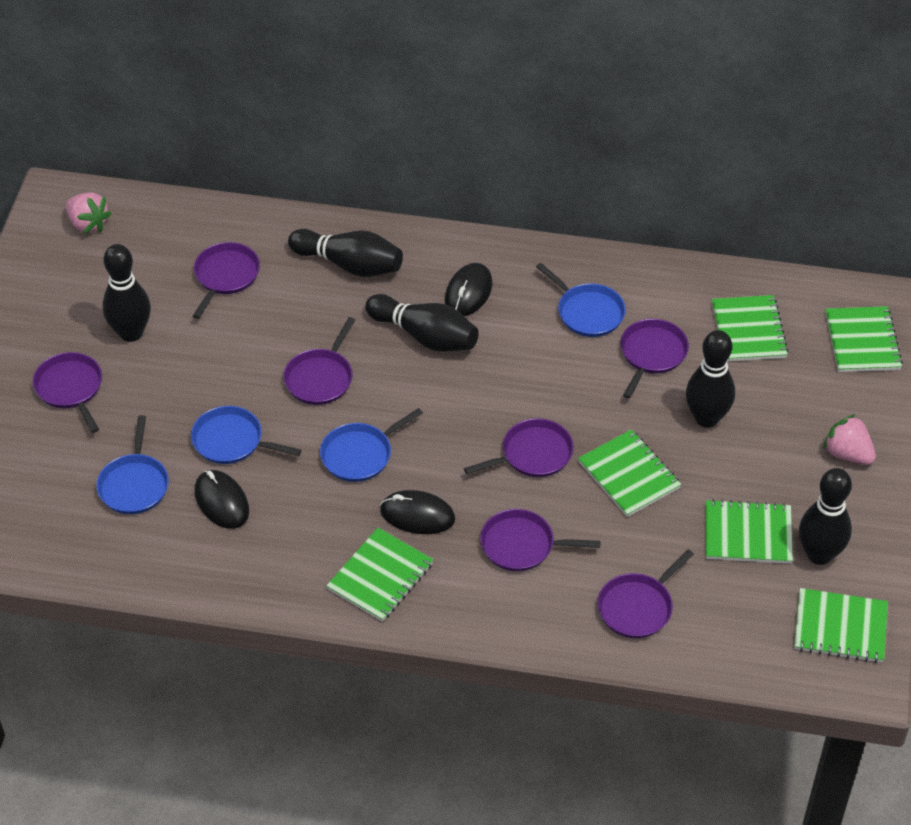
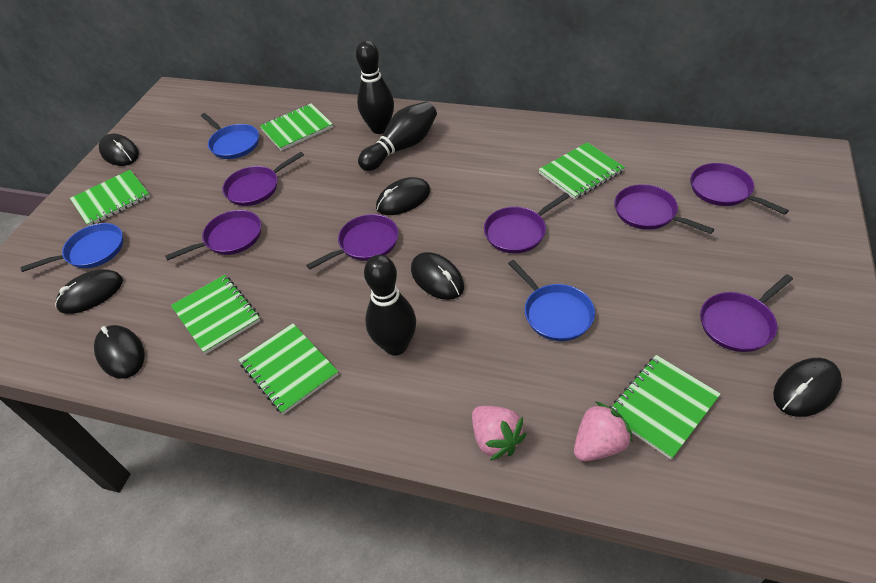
black bowling pin: 5 -> 3
black mouse: 3 -> 6
blue pan: 4 -> 3

